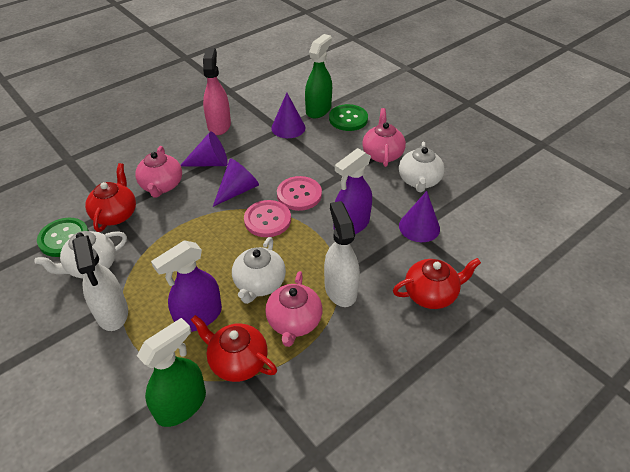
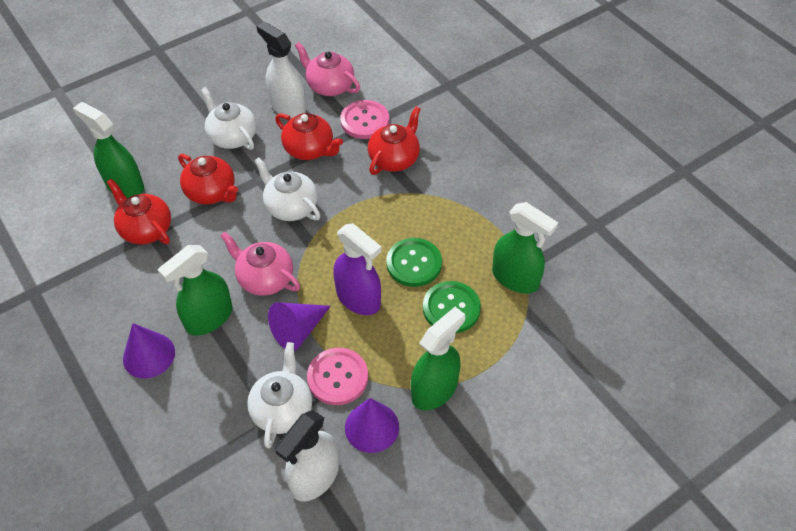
green spray bottle: 2 -> 4
pink spray bottle: 1 -> 0
pink teapot: 3 -> 2
purple cone: 4 -> 3
purple spray bottle: 2 -> 1
red teapot: 3 -> 4

